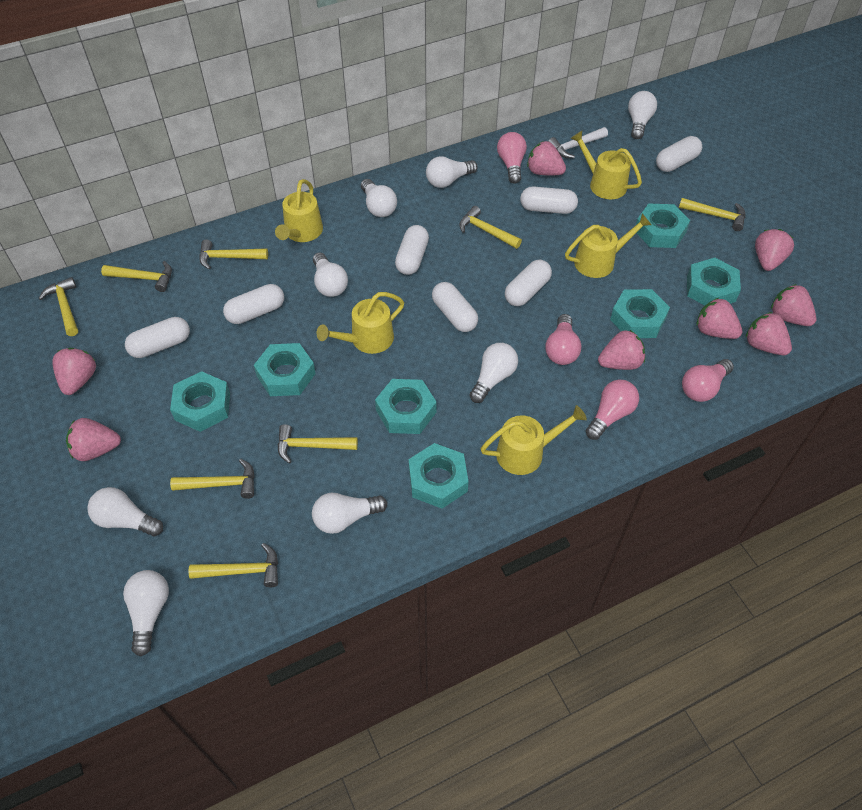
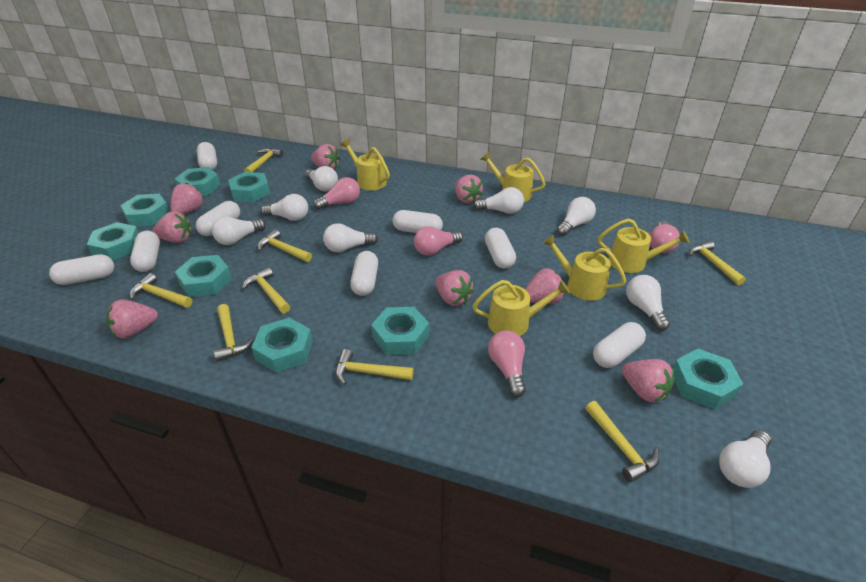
turquoise nut: 7 -> 8
white capsule: 7 -> 8
white hammer: 1 -> 0

